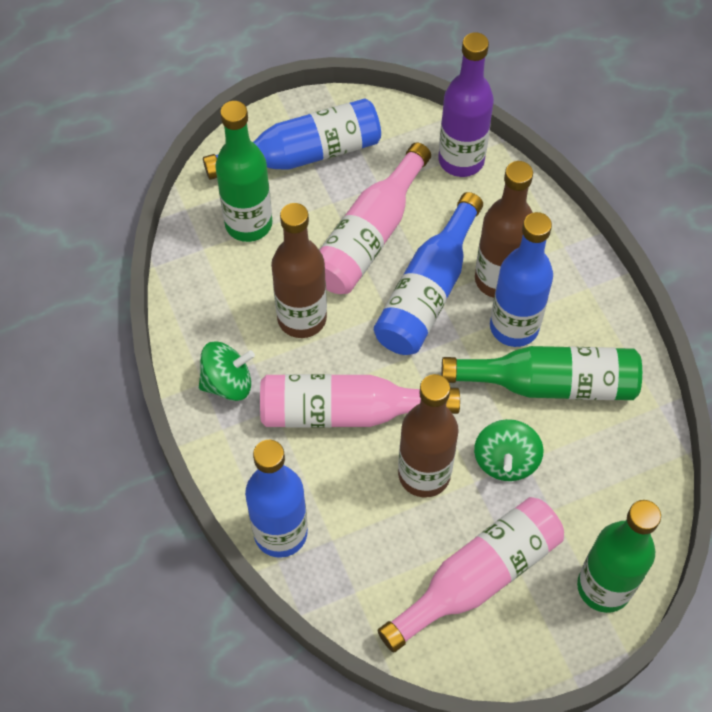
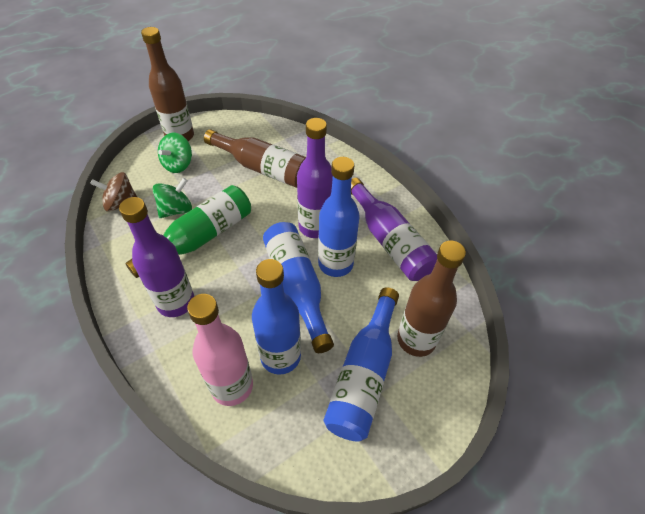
brown spinning top: 0 -> 1
green bottle: 3 -> 1
pink bottle: 3 -> 1
purple bottle: 1 -> 3

